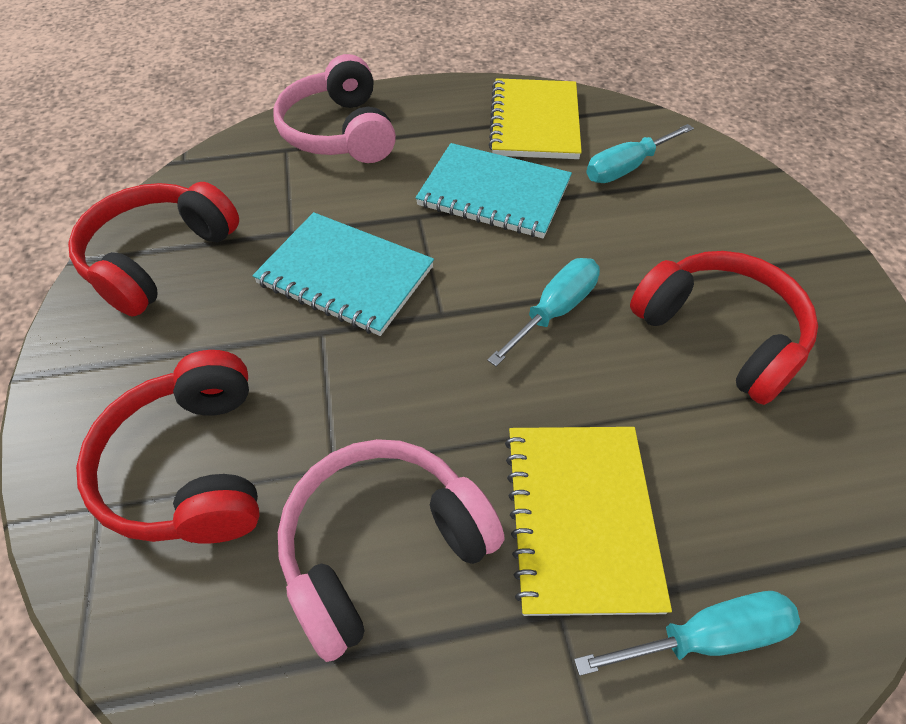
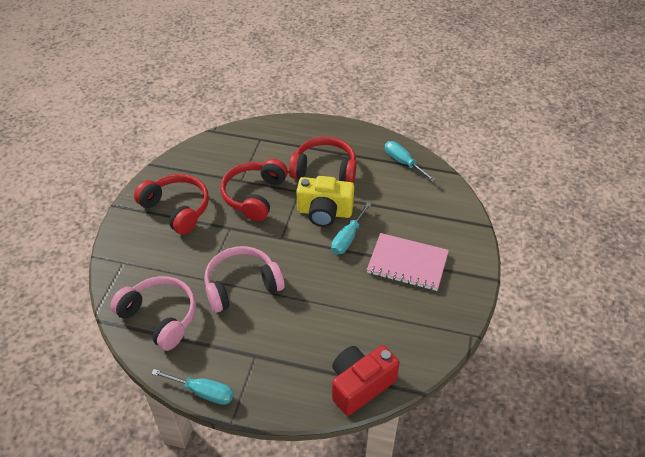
pink notebook: 0 -> 1
red camera: 0 -> 1
turquoise notebook: 2 -> 0
yellow camera: 0 -> 1
yellow notebook: 2 -> 0

